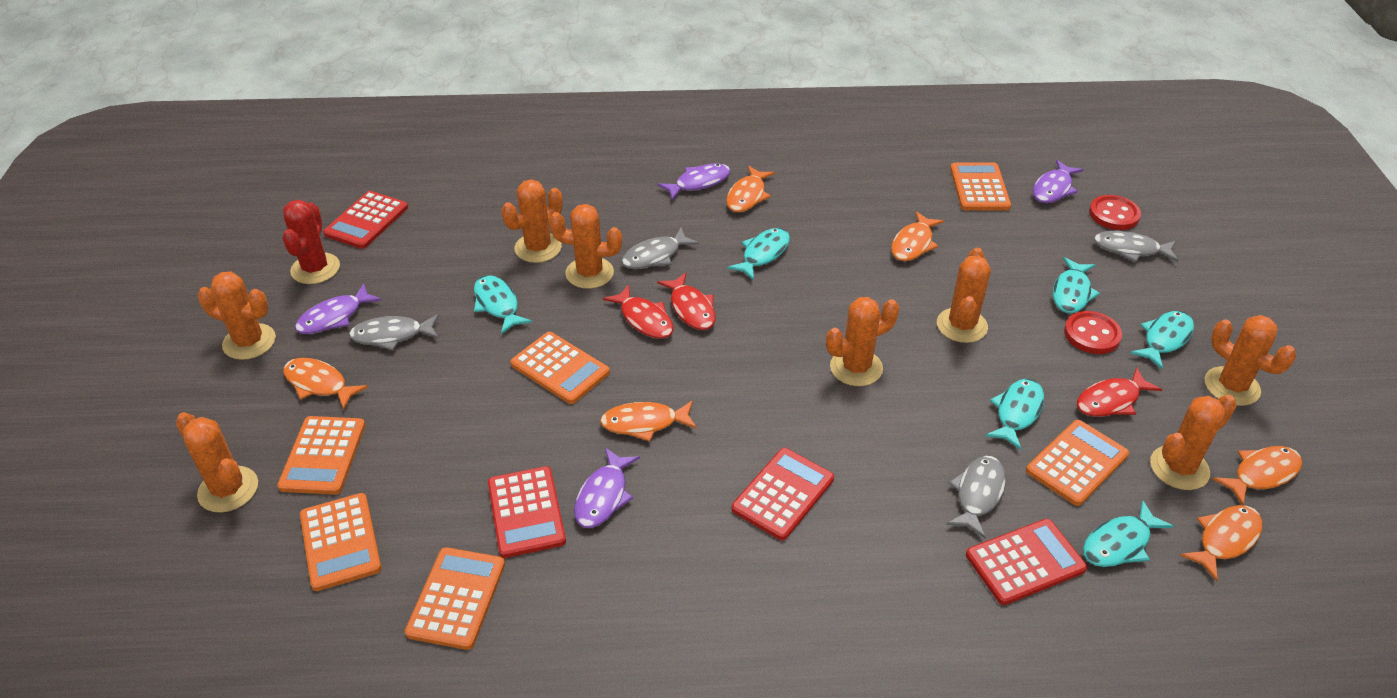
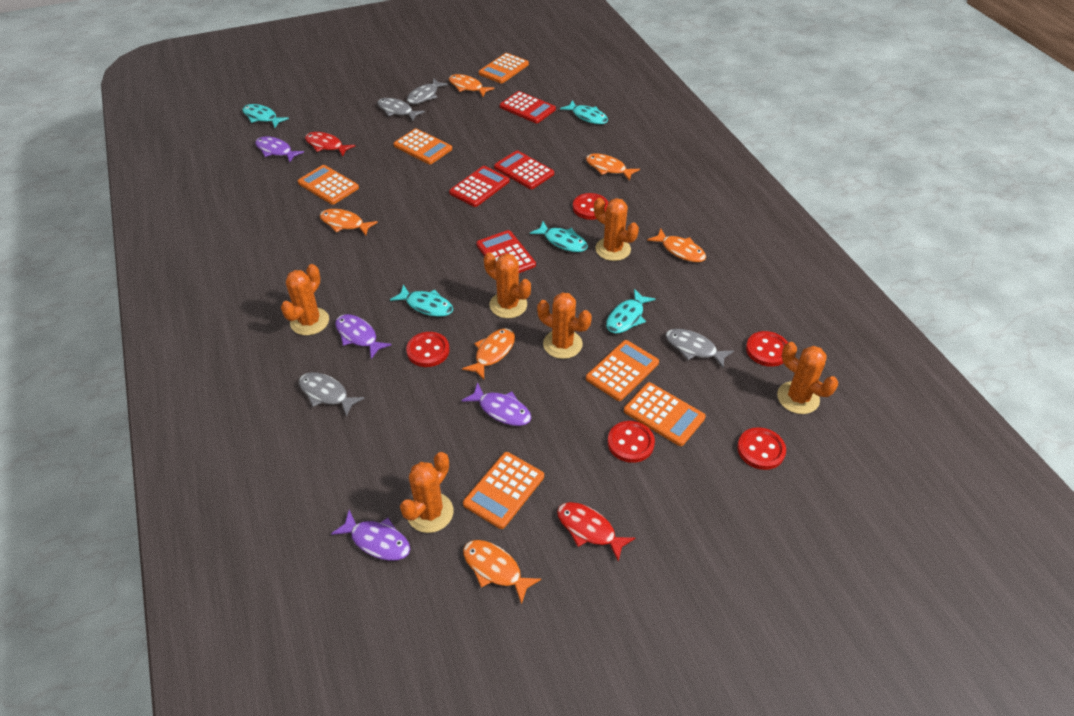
orange cactus: 8 -> 6
red button: 2 -> 5
red cactus: 1 -> 0
red fish: 3 -> 2
turquoise fish: 6 -> 5

